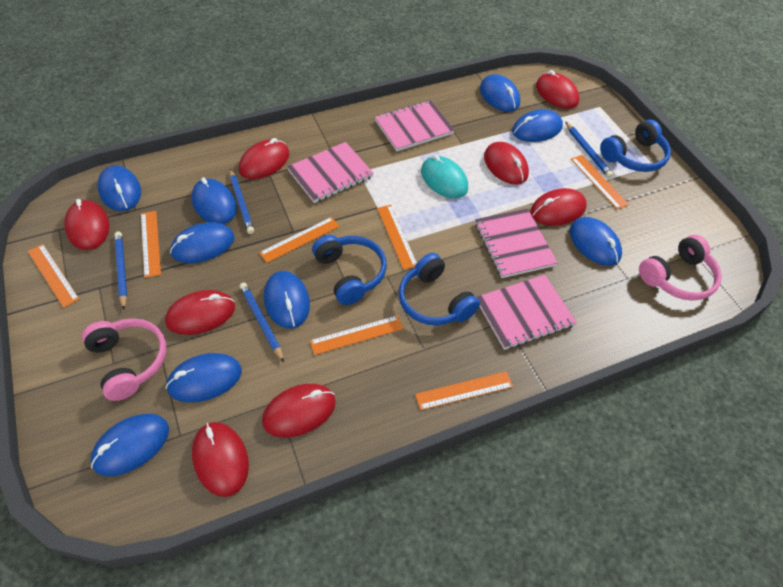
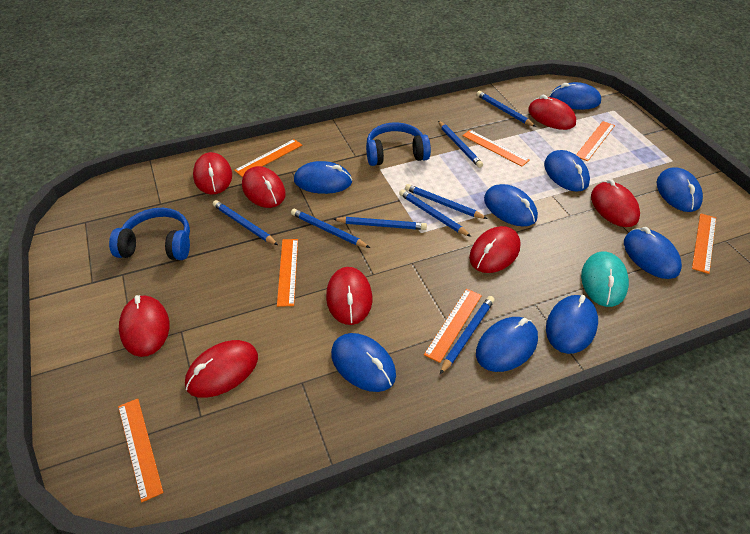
blue headphones: 3 -> 2
blue pencil: 4 -> 8
pink headphones: 2 -> 0
pink notebook: 4 -> 0

